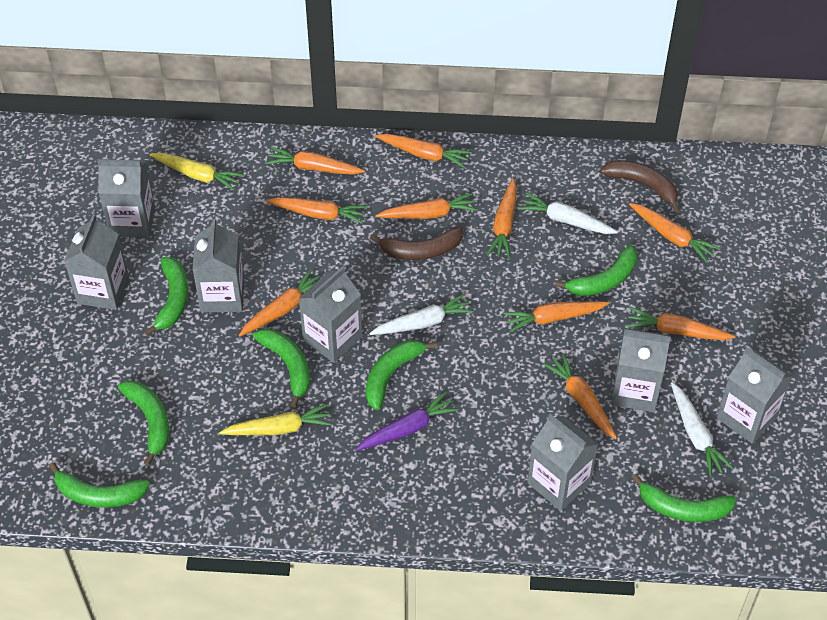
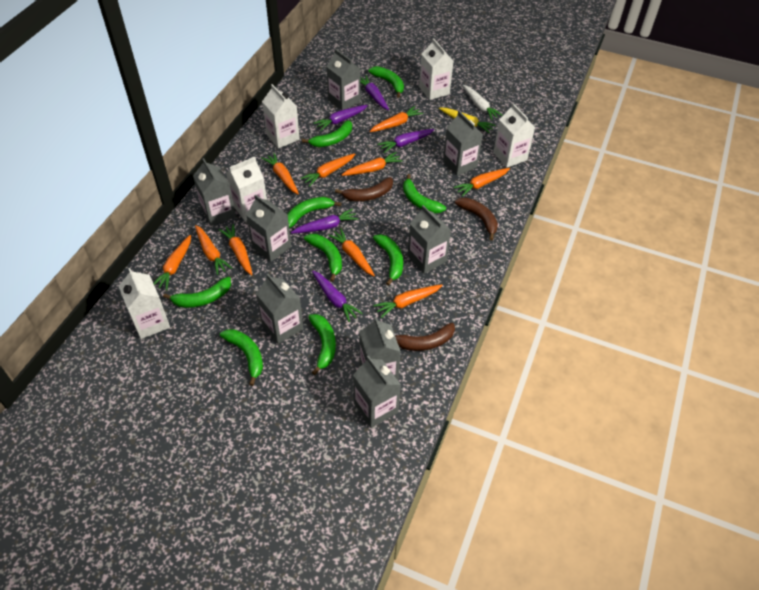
brown banana: 2 -> 3
green banana: 7 -> 9
grey carton: 7 -> 8
purple carrot: 1 -> 5
white carrot: 3 -> 1
white carton: 0 -> 5
yellow carrot: 2 -> 1

